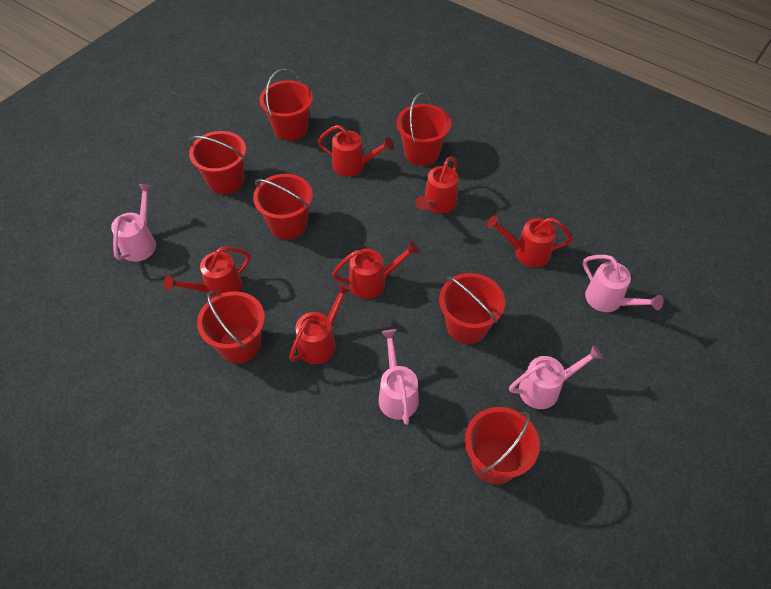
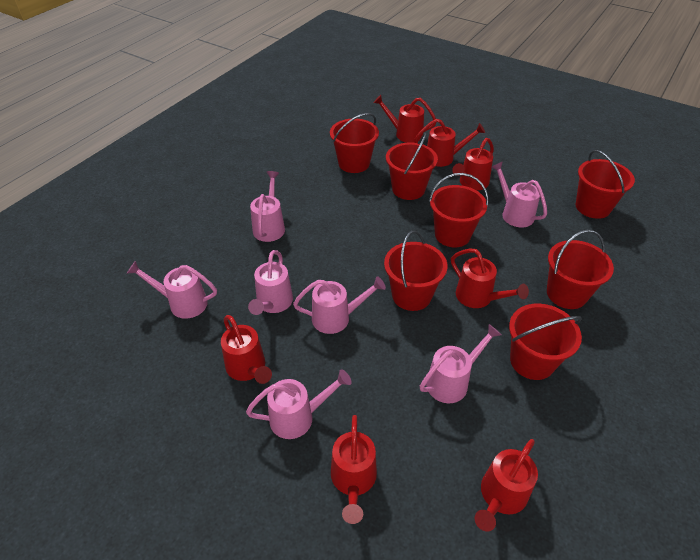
pink watering can: 4 -> 7
red watering can: 6 -> 7

